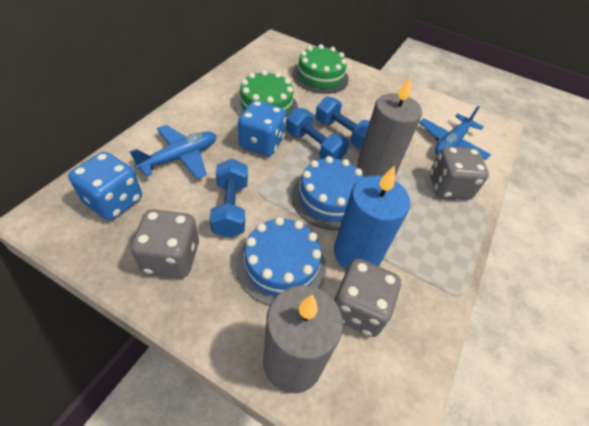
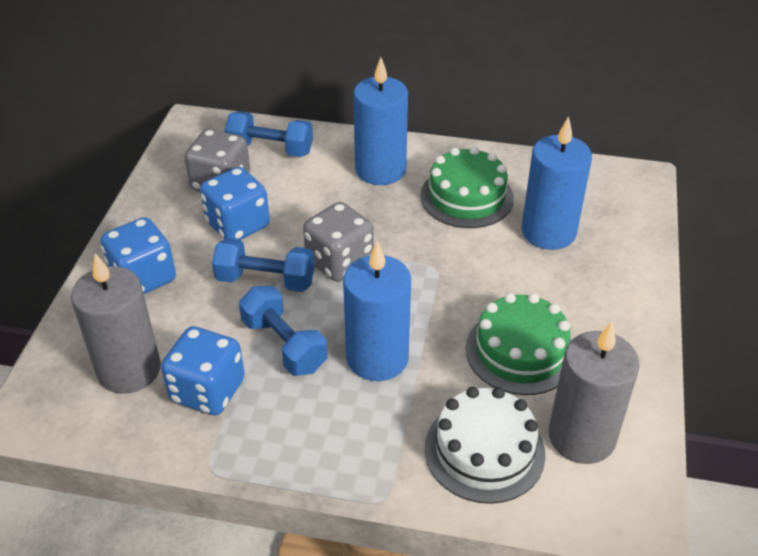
blue cake: 2 -> 0
blue candle: 1 -> 3
blue dice: 2 -> 3
blue plane: 2 -> 0
grey dice: 3 -> 2
white cake: 0 -> 1

